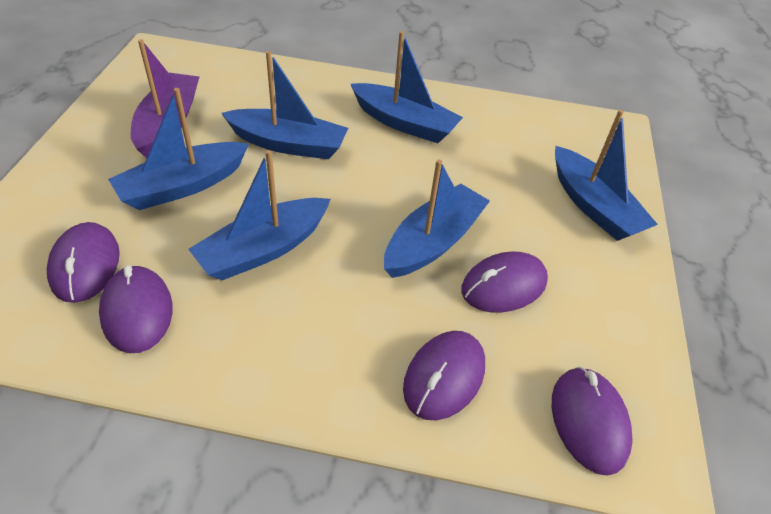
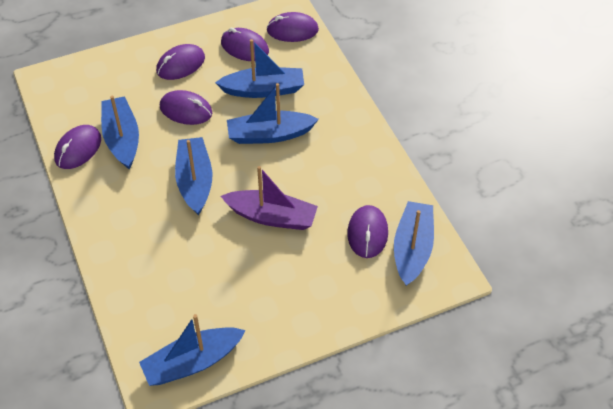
purple mouse: 5 -> 6

